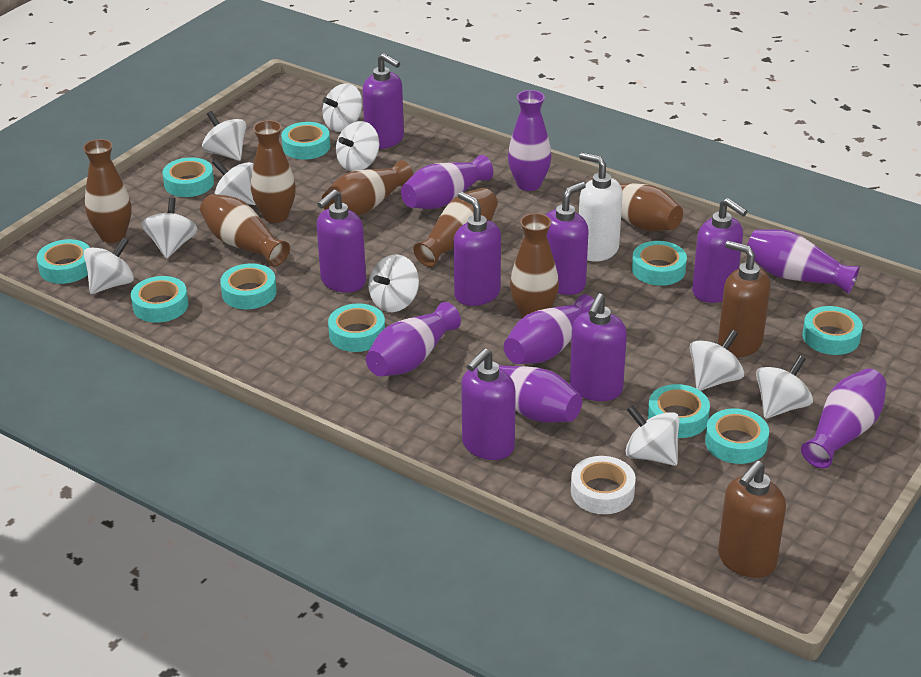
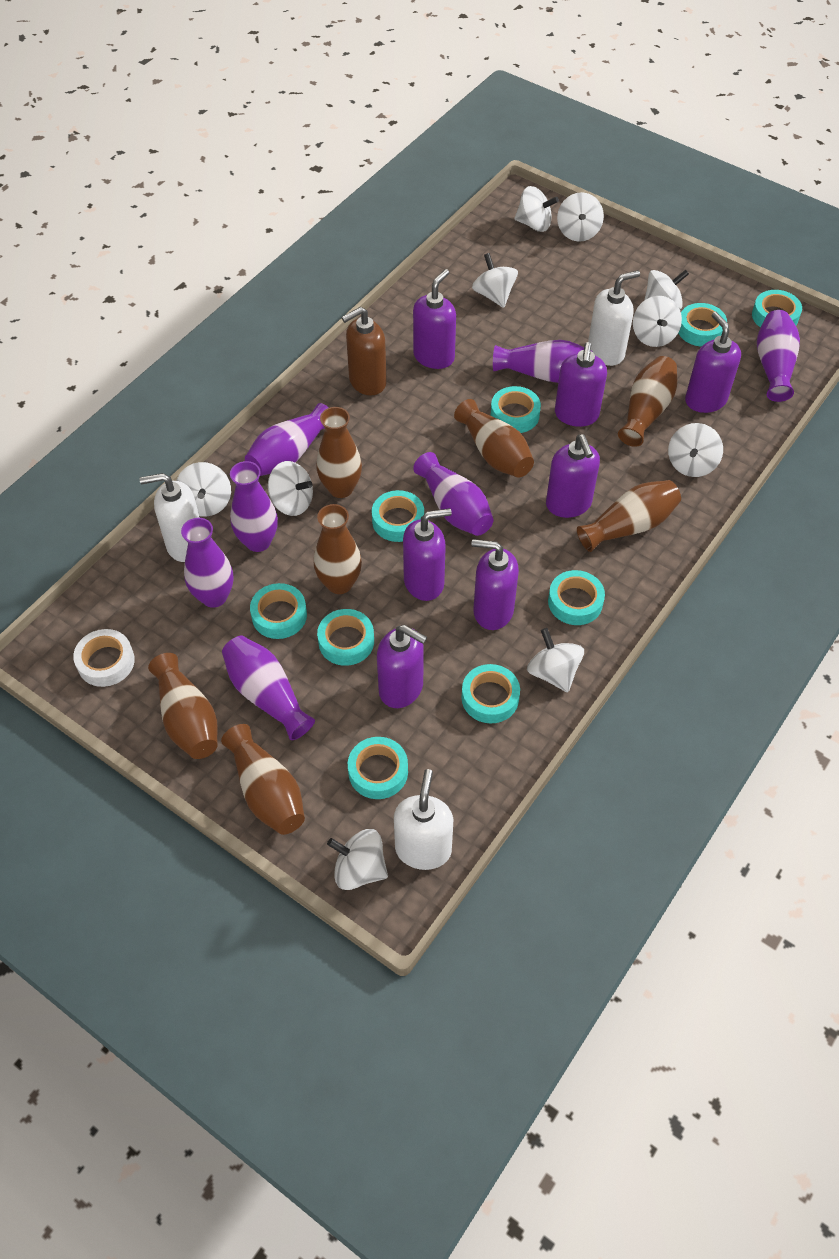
brown soap dispenser: 2 -> 1
turquoise tape: 10 -> 9
white soap dispenser: 1 -> 3

